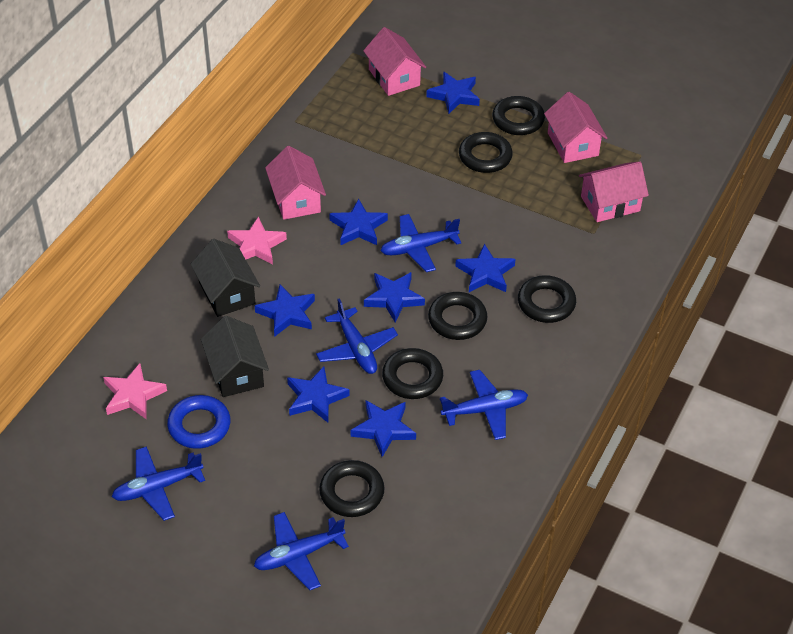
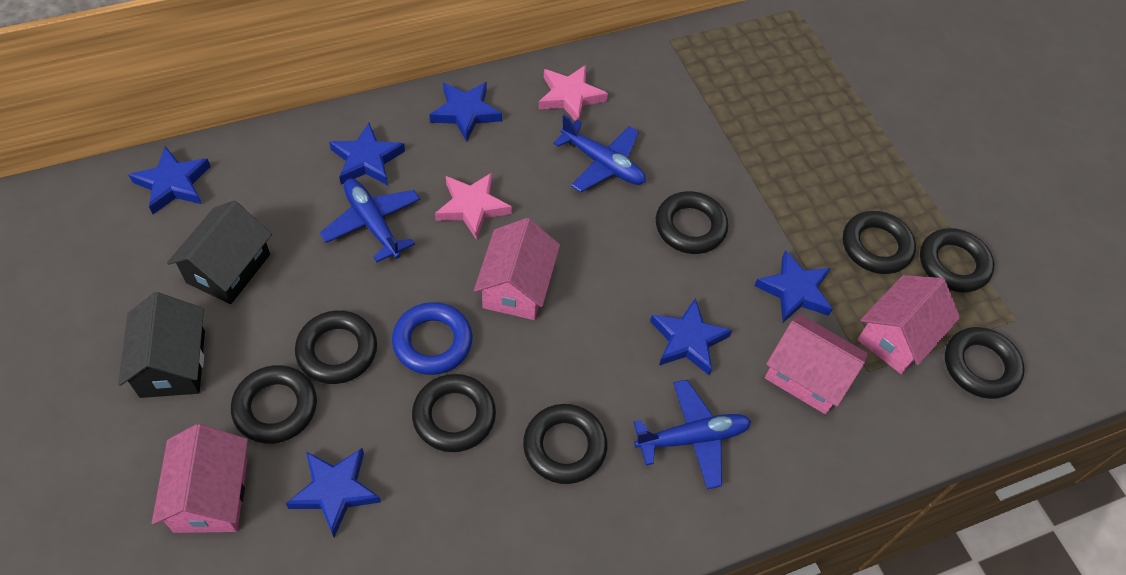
black ring: 6 -> 8
blue plane: 5 -> 3
blue star: 7 -> 6

